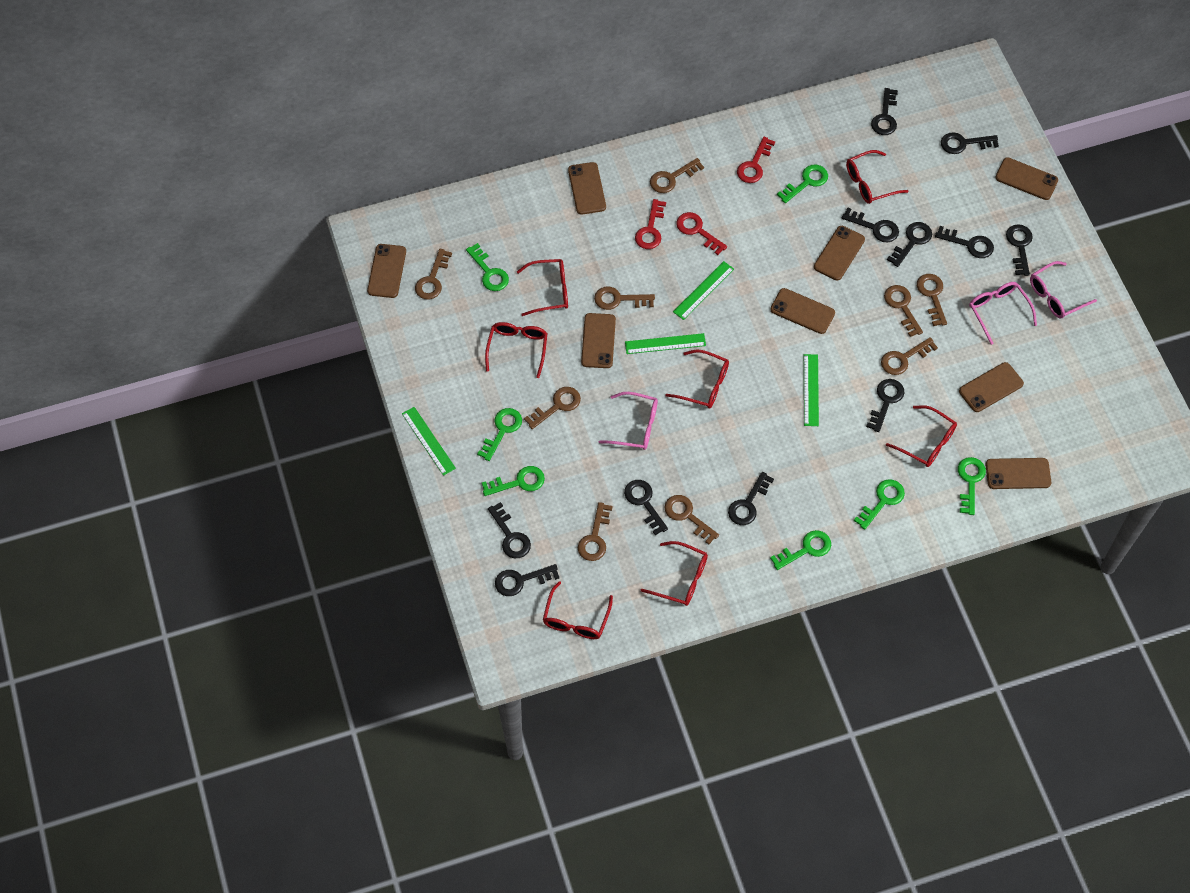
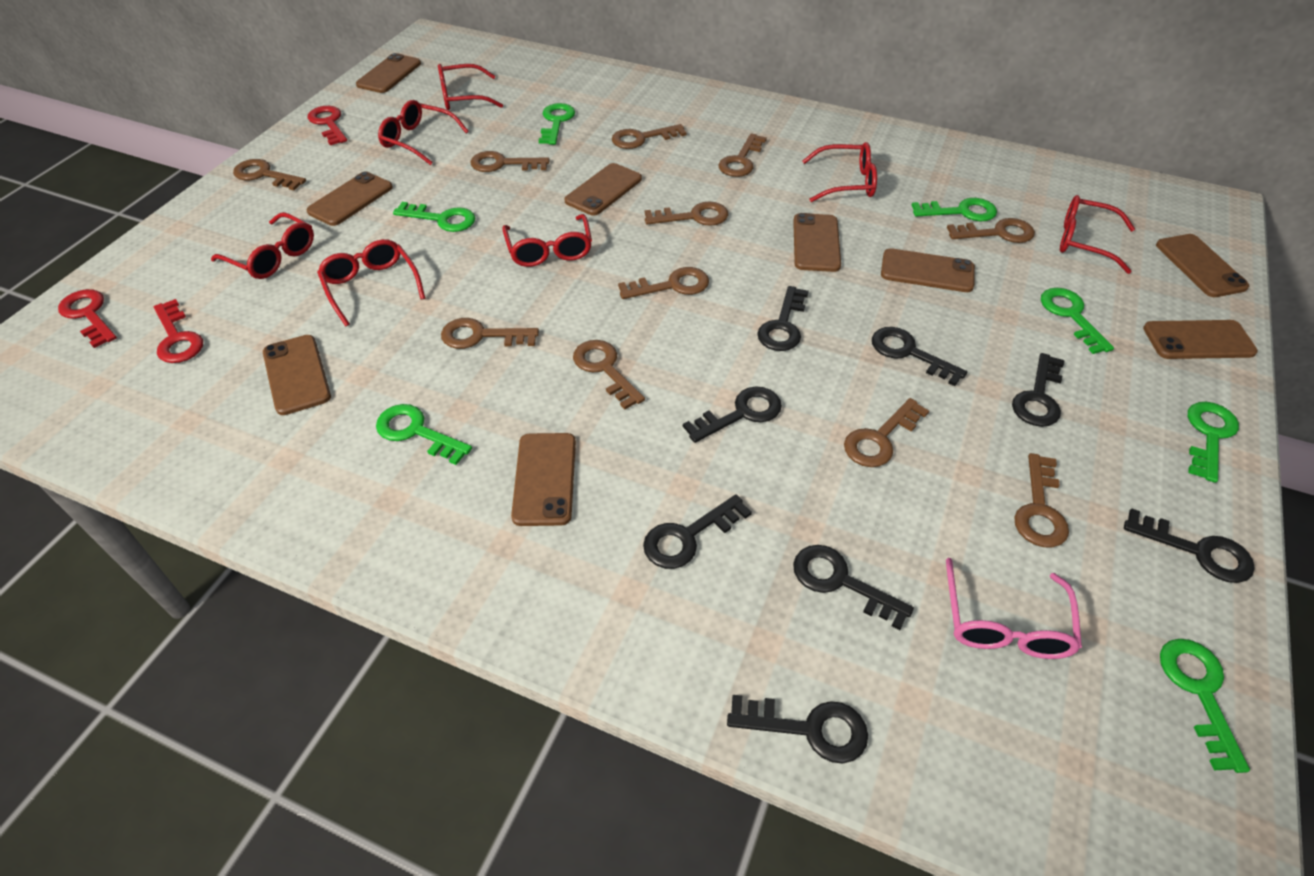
black key: 11 -> 8
brown key: 9 -> 11
brown phone: 8 -> 9
green ruler: 4 -> 0
pink glasses: 3 -> 1

